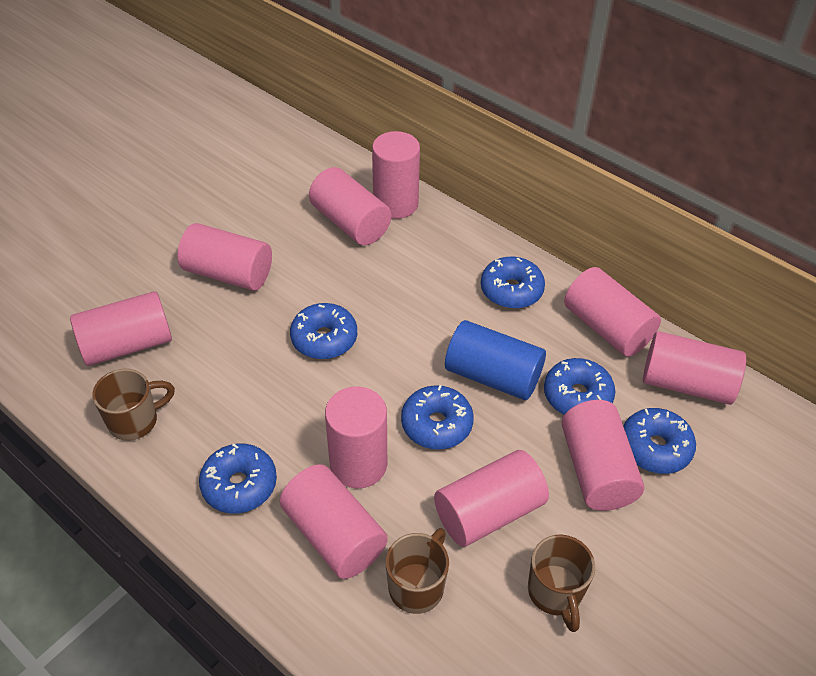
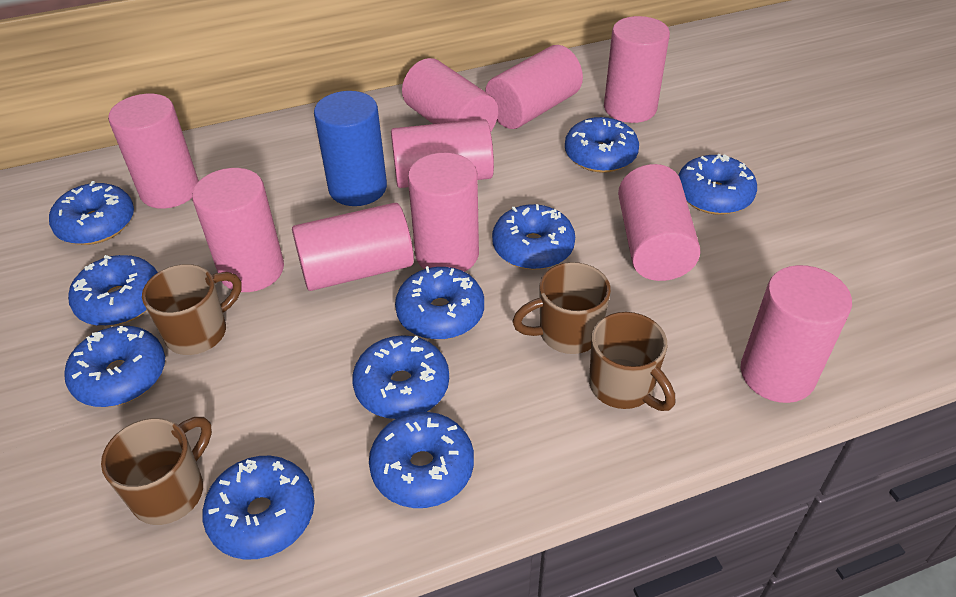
blue donut: 6 -> 10
brown mug: 3 -> 4

